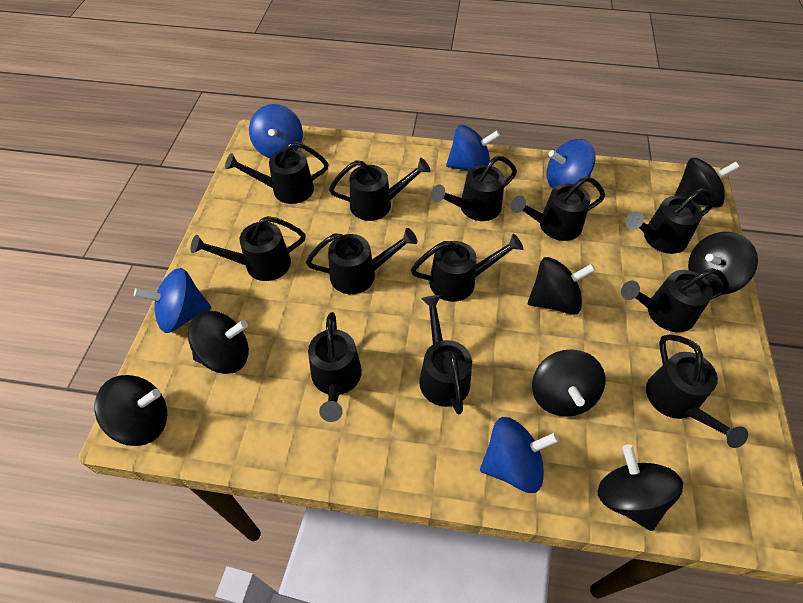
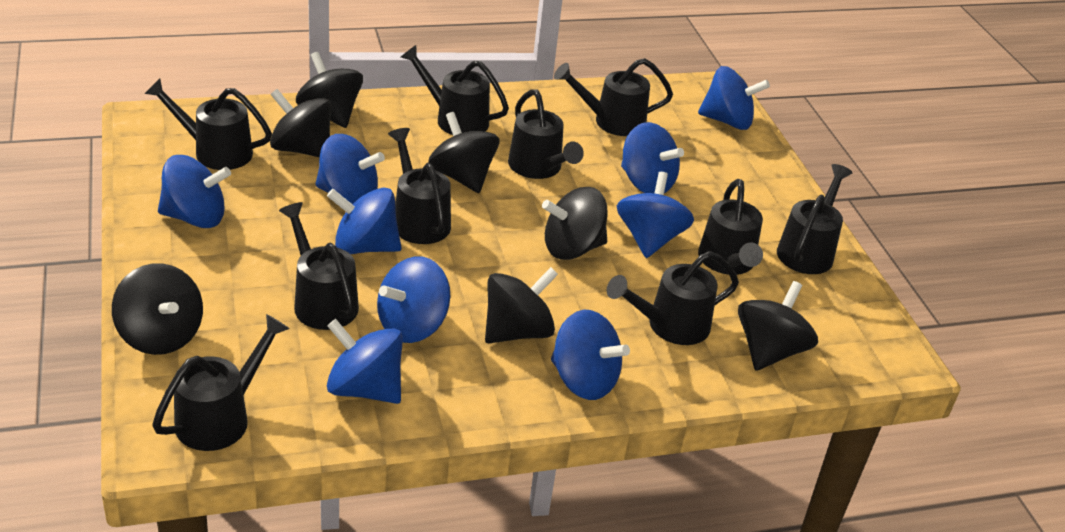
black watering can: 12 -> 10
blue spinning top: 5 -> 9

